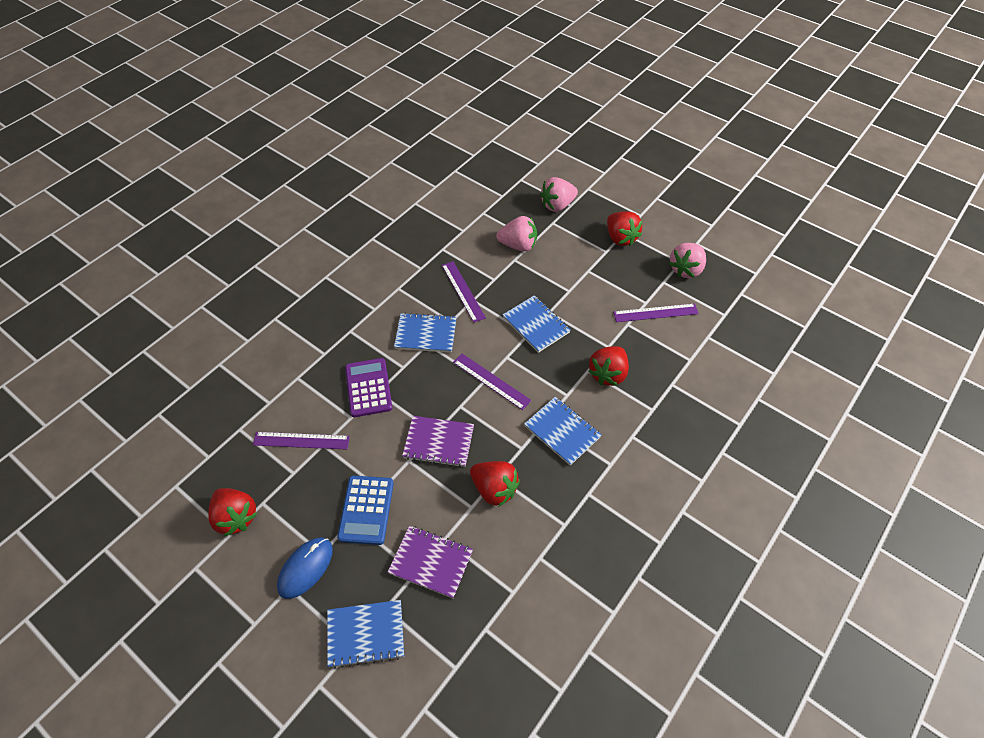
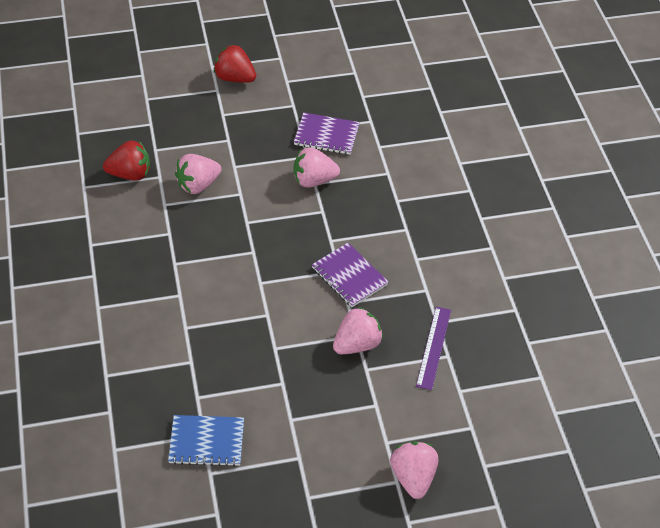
blue calculator: 1 -> 0
blue mouse: 1 -> 0
blue notebook: 4 -> 1
pink strawberry: 3 -> 4
purple calculator: 1 -> 0
purple ruler: 4 -> 1
red strawberry: 4 -> 2

